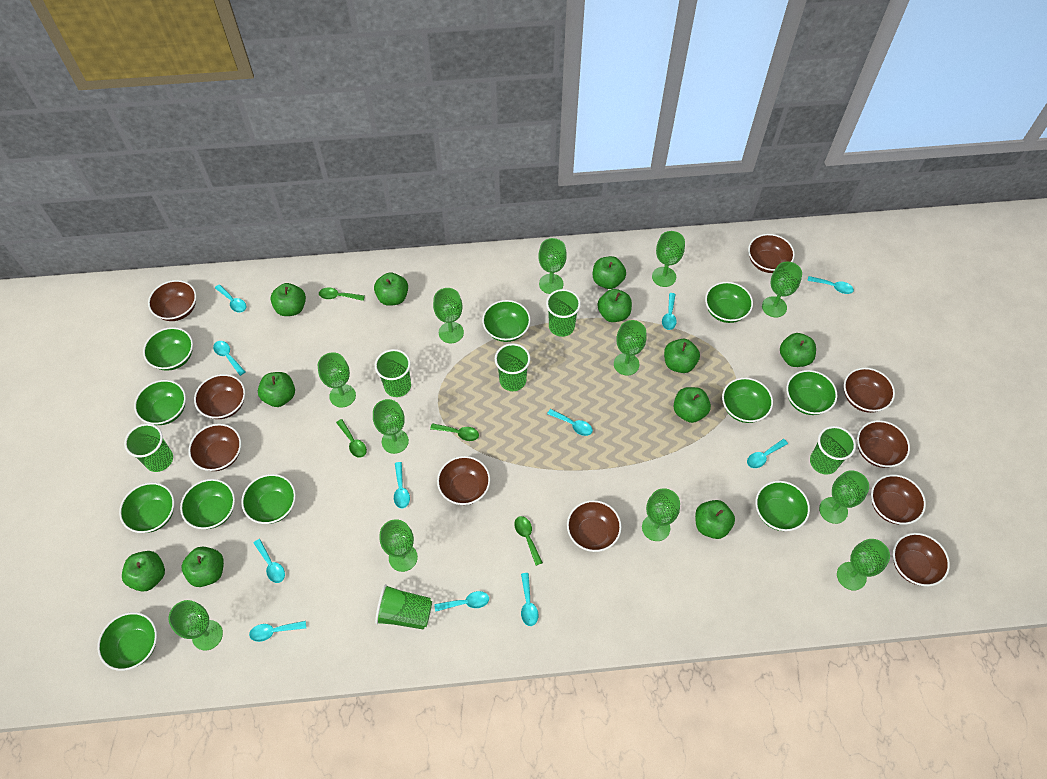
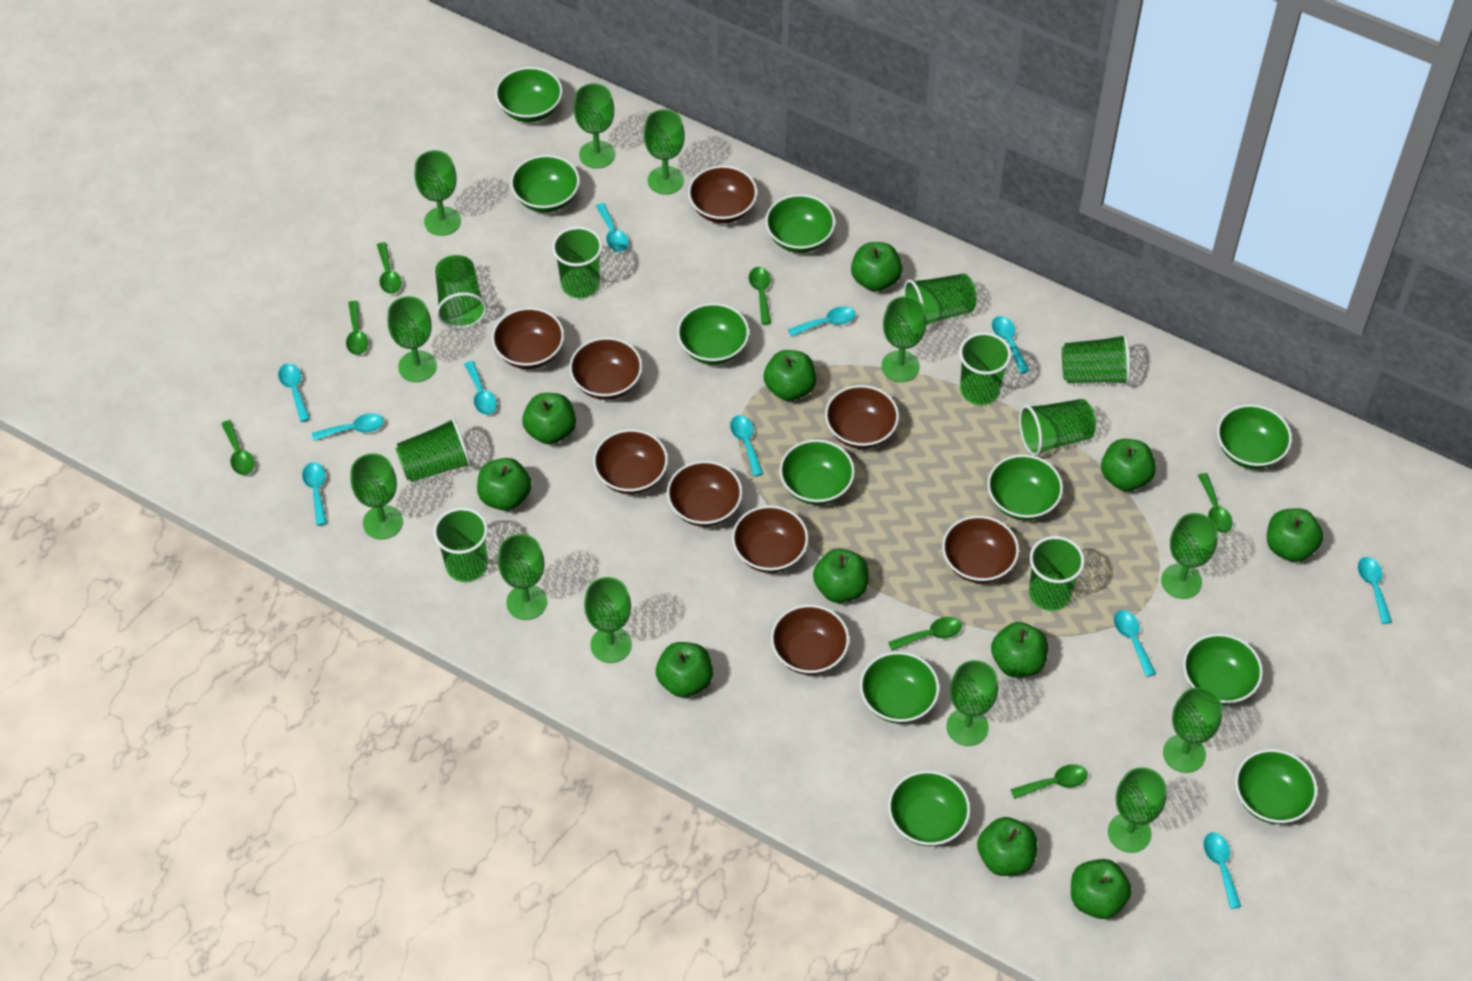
brown bowl: 10 -> 9
green cup: 6 -> 9
green spoon: 4 -> 7

